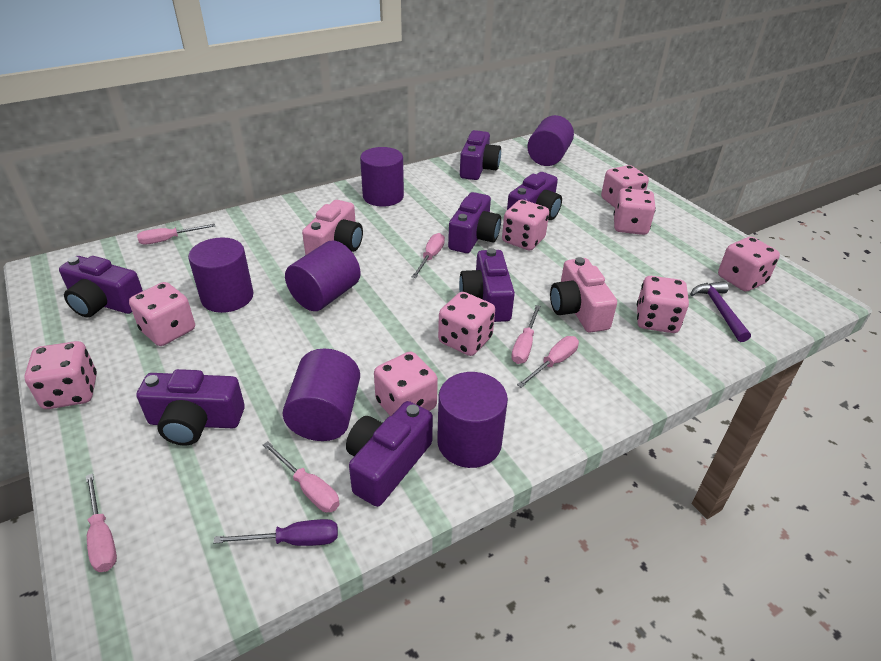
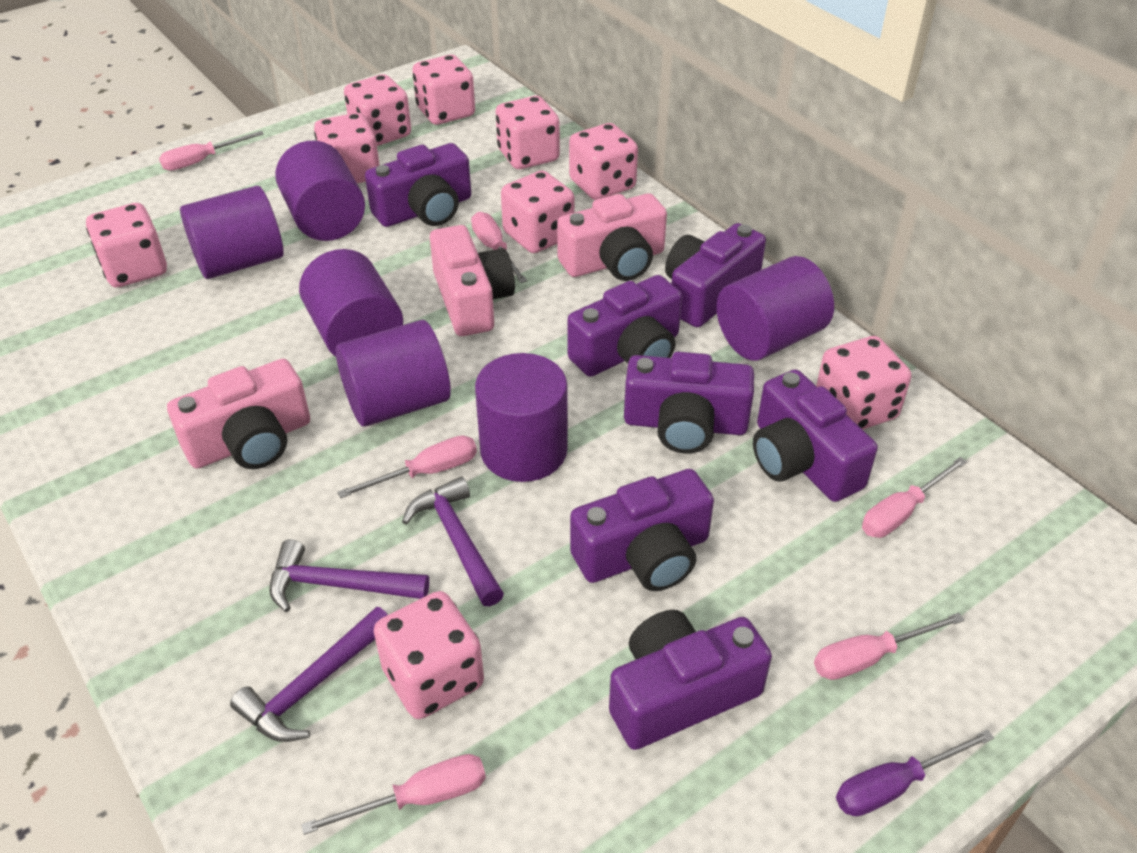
pink camera: 2 -> 3
purple hammer: 1 -> 3

